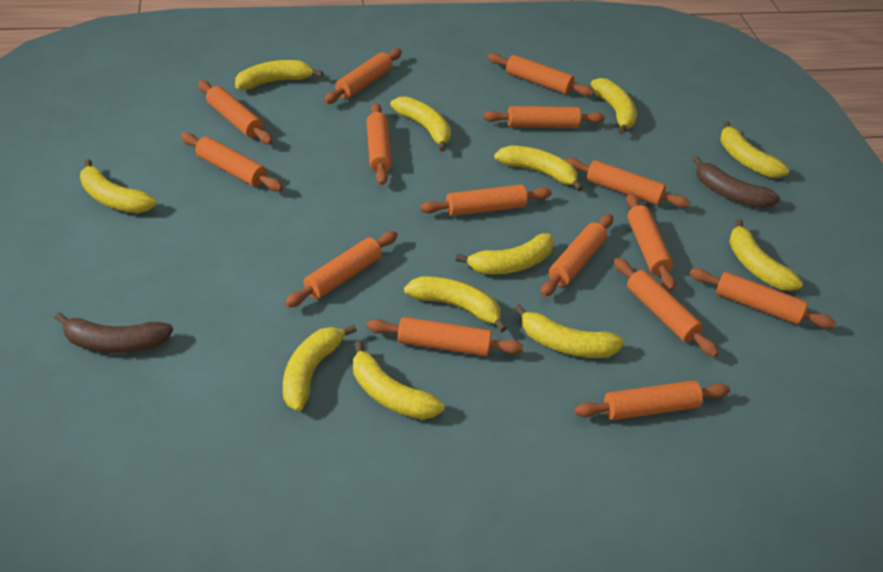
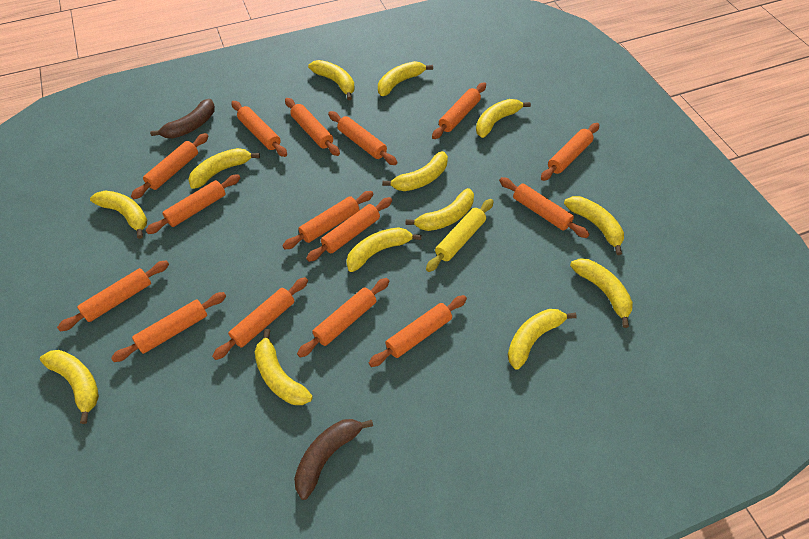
yellow banana: 12 -> 13
yellow rolling pin: 0 -> 1

